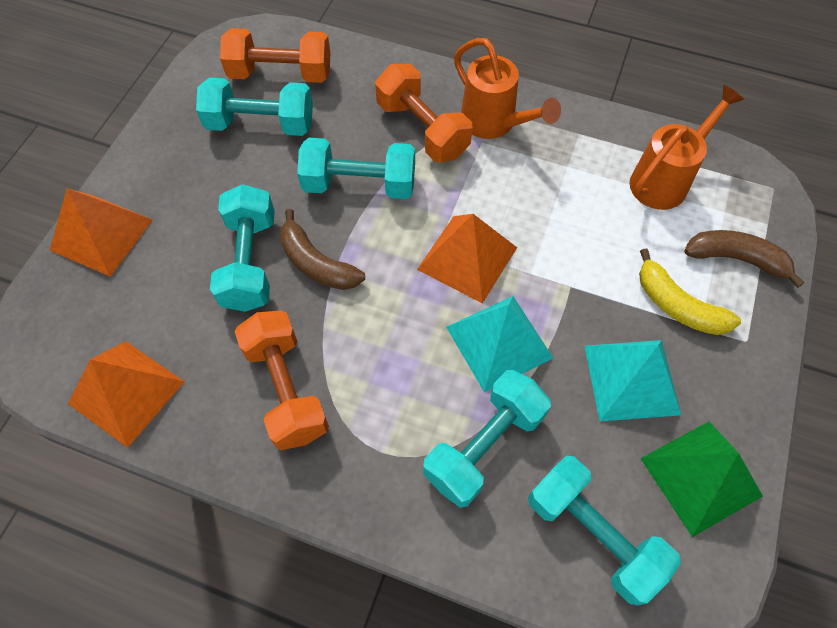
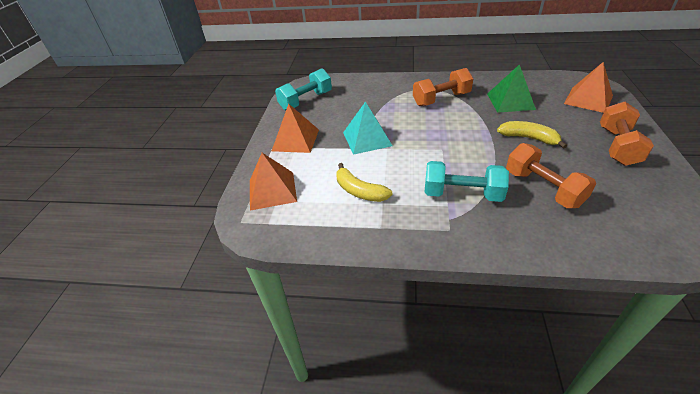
brown banana: 2 -> 0
orange watering can: 2 -> 0
turquoise dumbbell: 5 -> 2
turquoise pyramid: 2 -> 1
yellow banana: 1 -> 2

